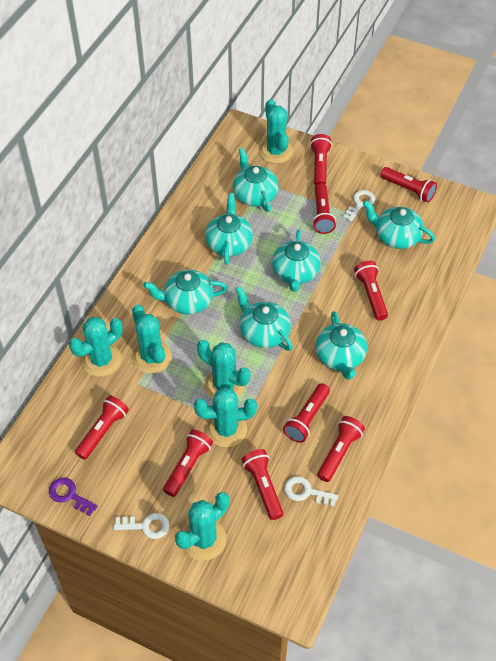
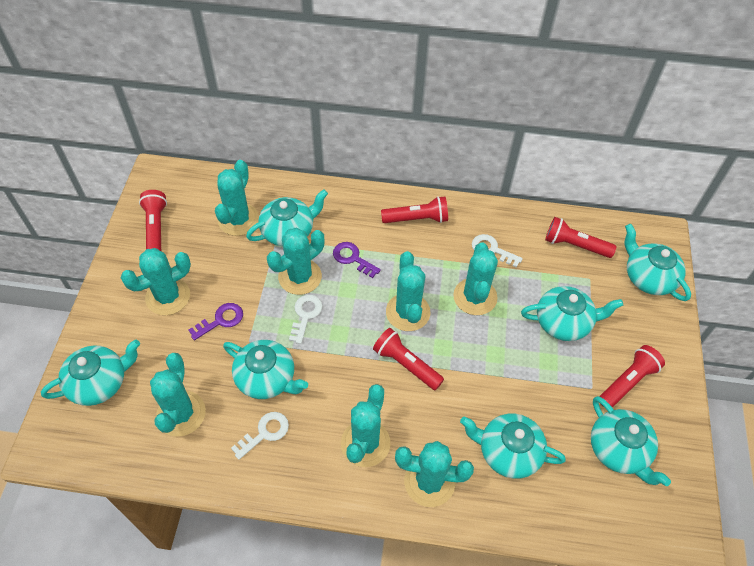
purple key: 1 -> 2
red flashlight: 9 -> 5
turquoise cactus: 6 -> 8

